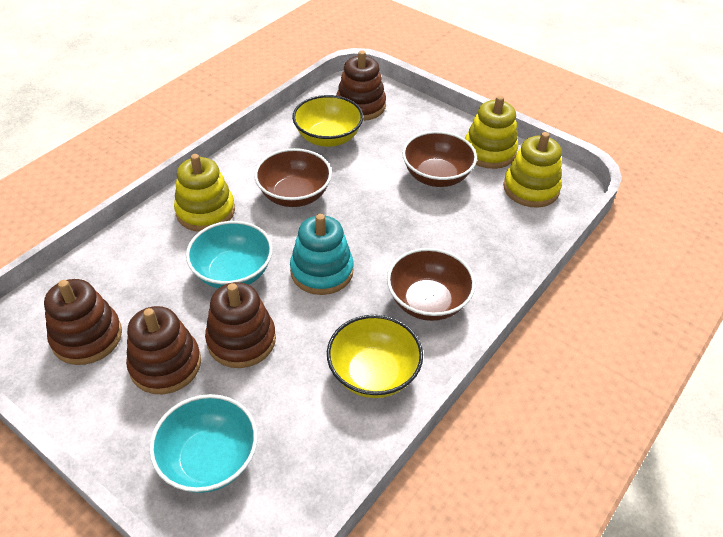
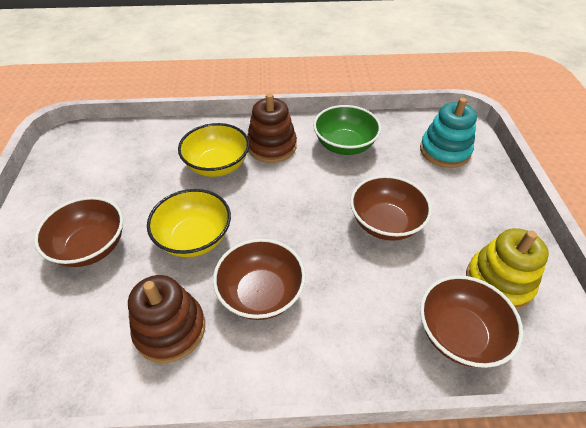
brown bowl: 3 -> 4
brown stacking toy: 4 -> 2
green bowl: 0 -> 1
turquoise bowl: 2 -> 0
yellow stacking toy: 3 -> 1

